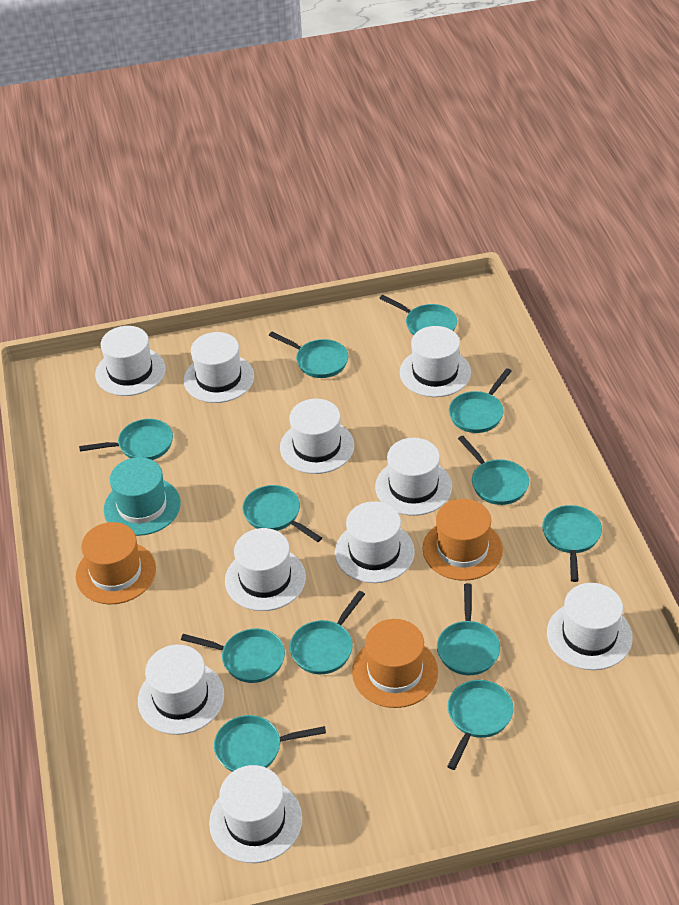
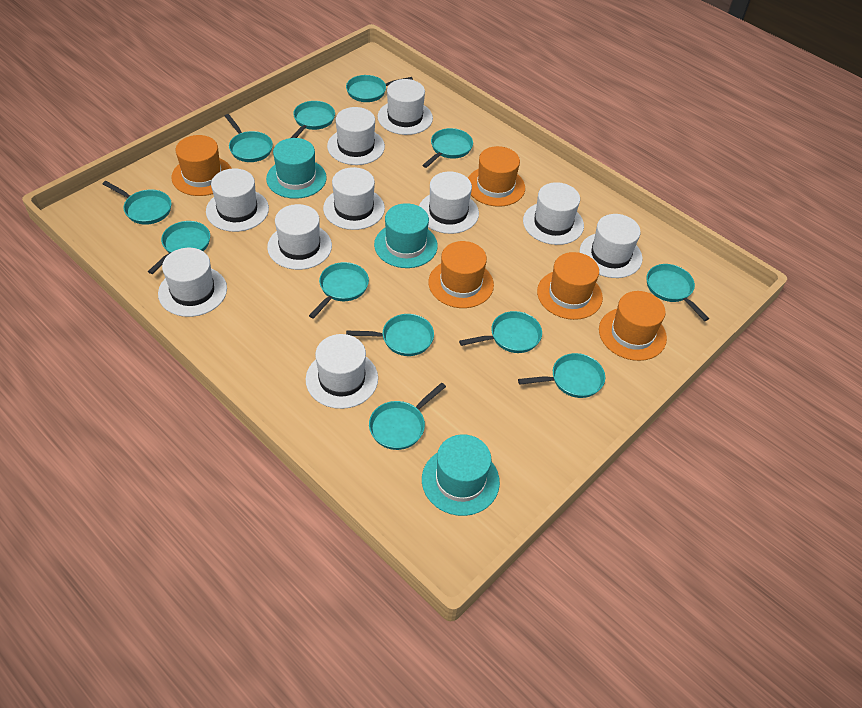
orange hat: 3 -> 5
turquoise hat: 1 -> 3

